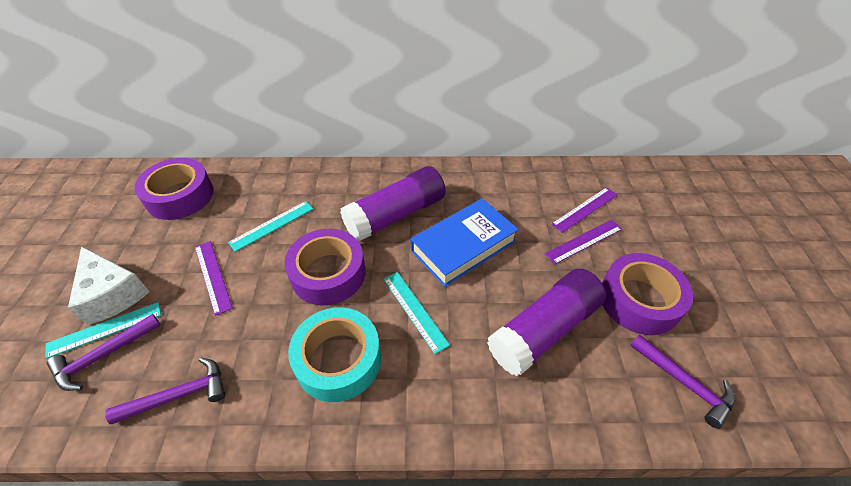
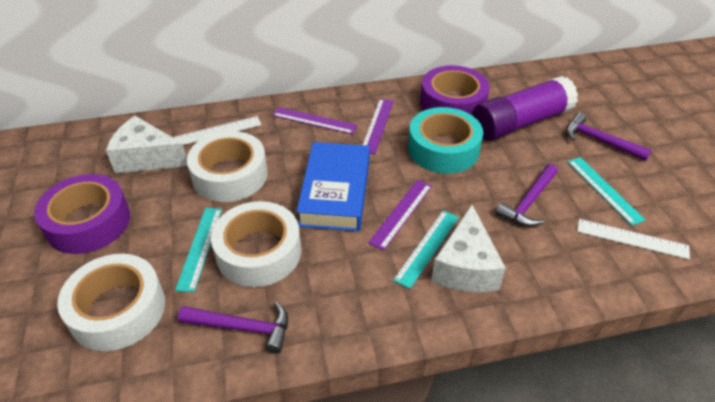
purple glue stick: 2 -> 1
purple tape: 3 -> 2
white cheese: 1 -> 2
white ruler: 0 -> 2
white tape: 0 -> 3

